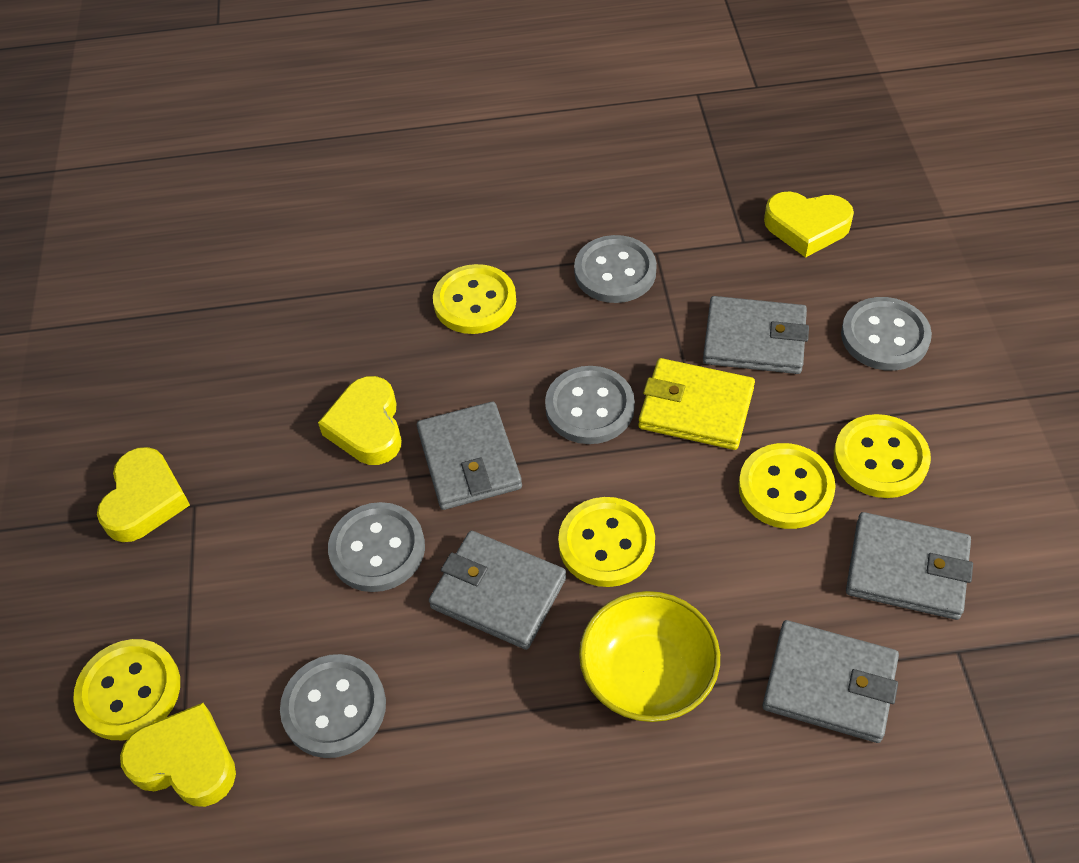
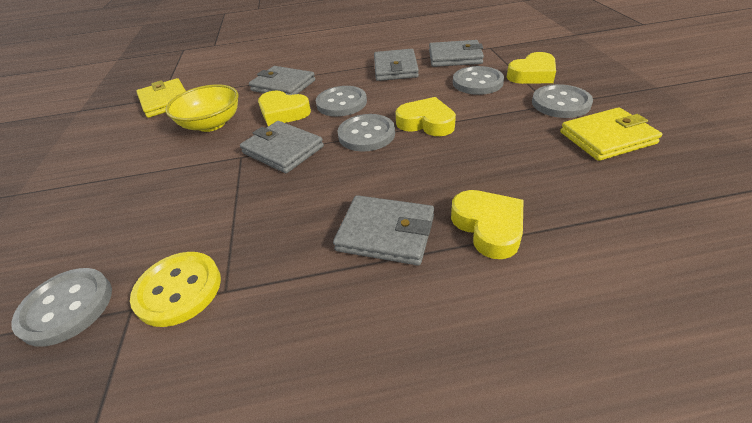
yellow button: 5 -> 1
yellow wallet: 1 -> 2

